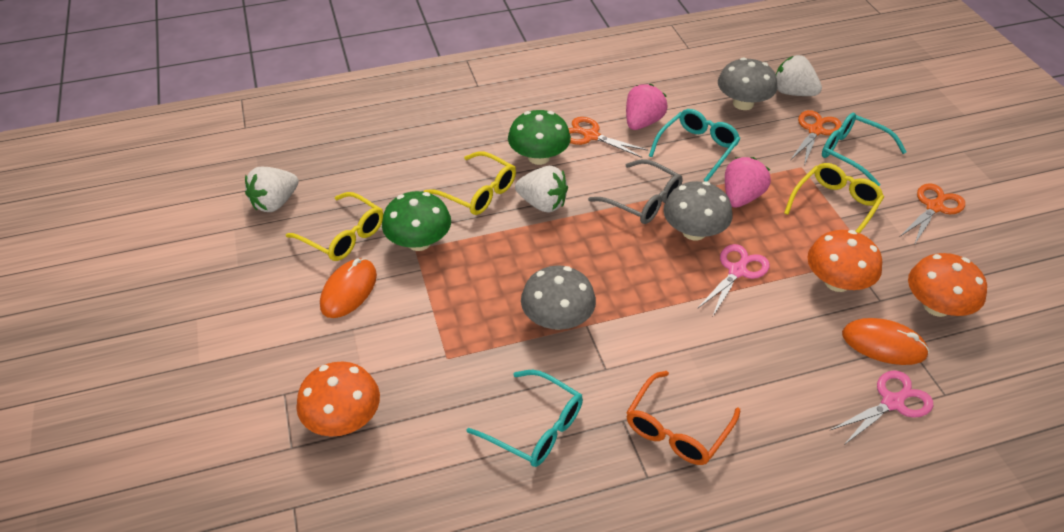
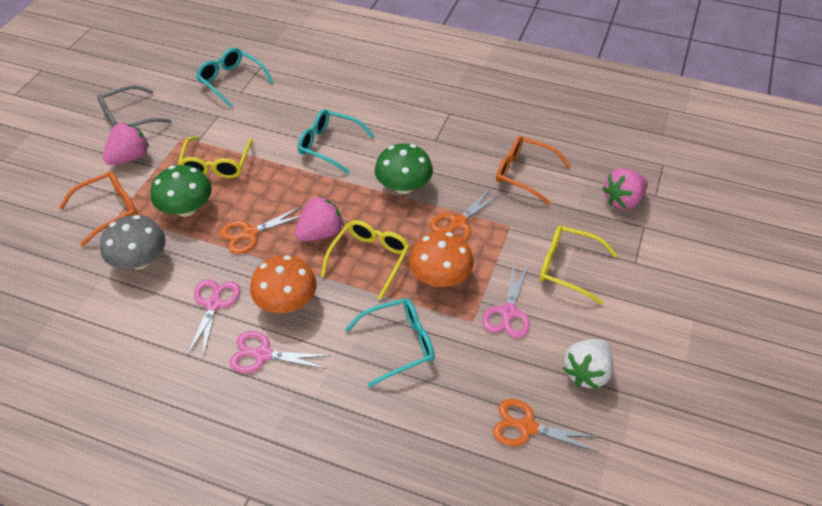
grey mushroom: 3 -> 1
orange glasses: 1 -> 2
orange mouse: 2 -> 0
orange mushroom: 3 -> 2
pink scissors: 2 -> 3
pink strawberry: 2 -> 3
white strawberry: 3 -> 1

